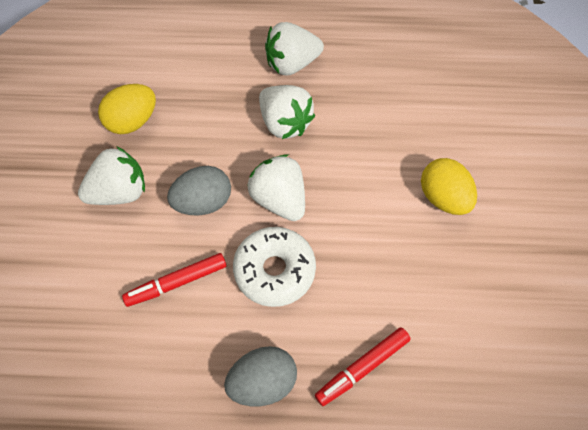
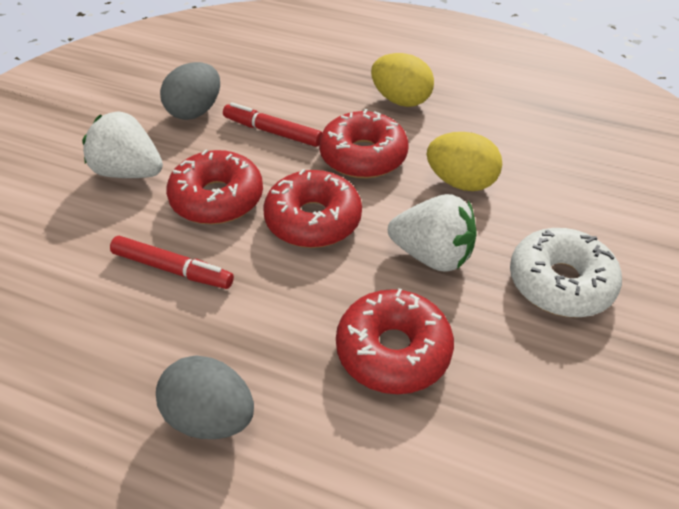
red donut: 0 -> 4
white strawberry: 4 -> 2

